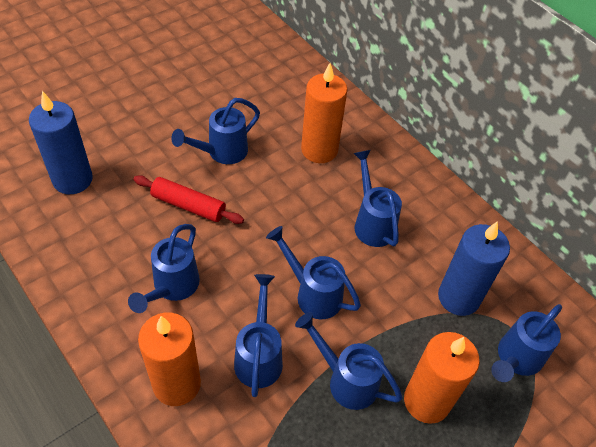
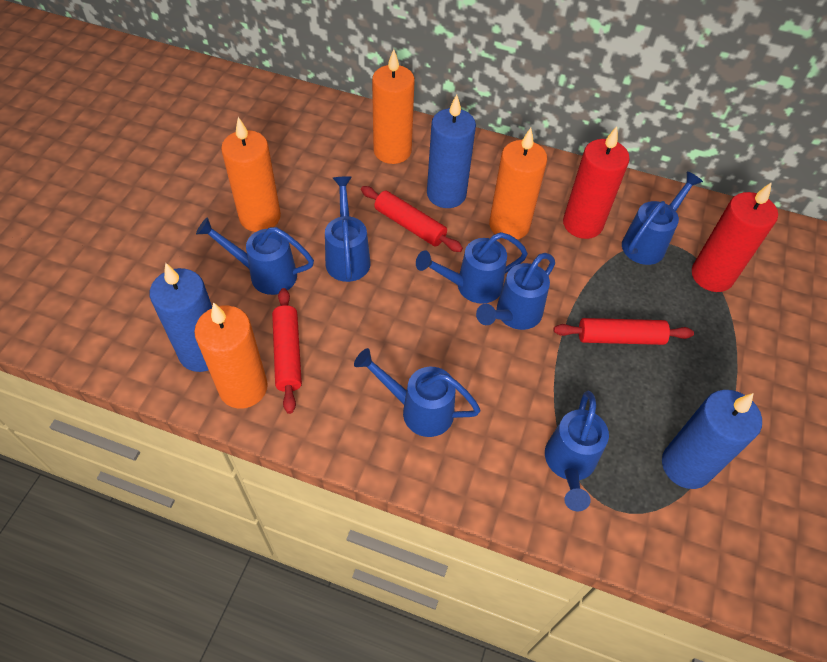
blue candle: 2 -> 3
orange candle: 3 -> 4
red candle: 0 -> 2
red rolling pin: 1 -> 3

